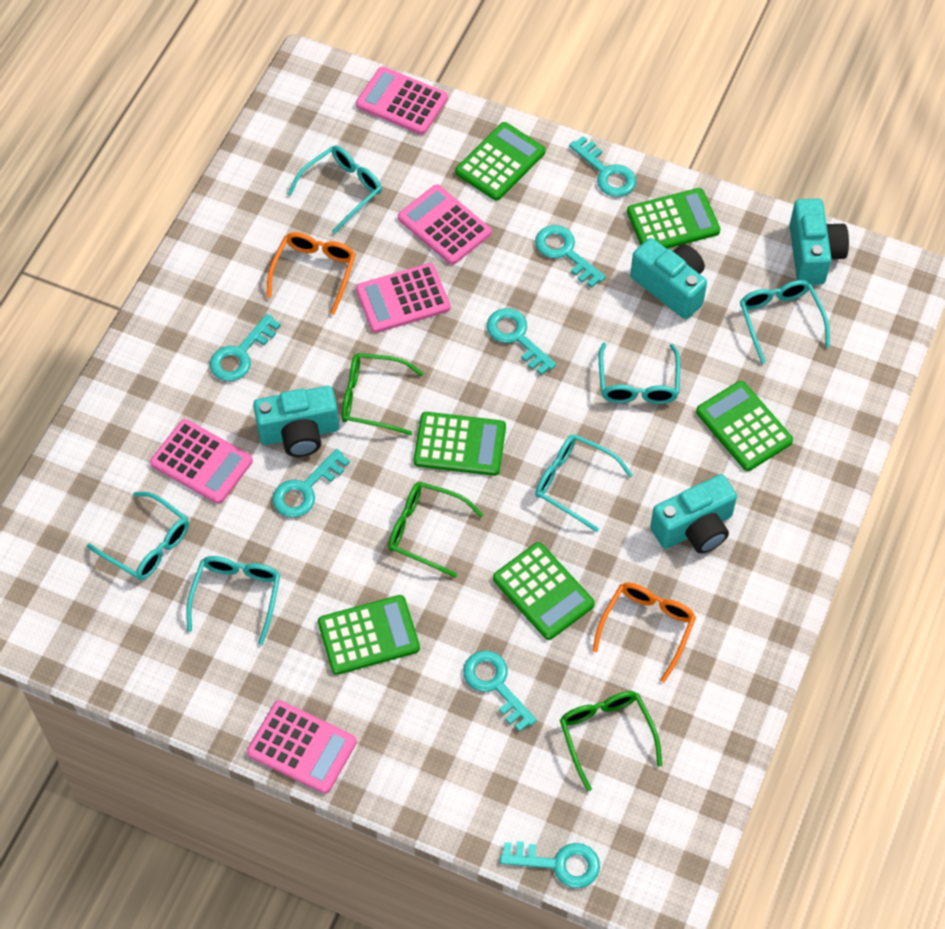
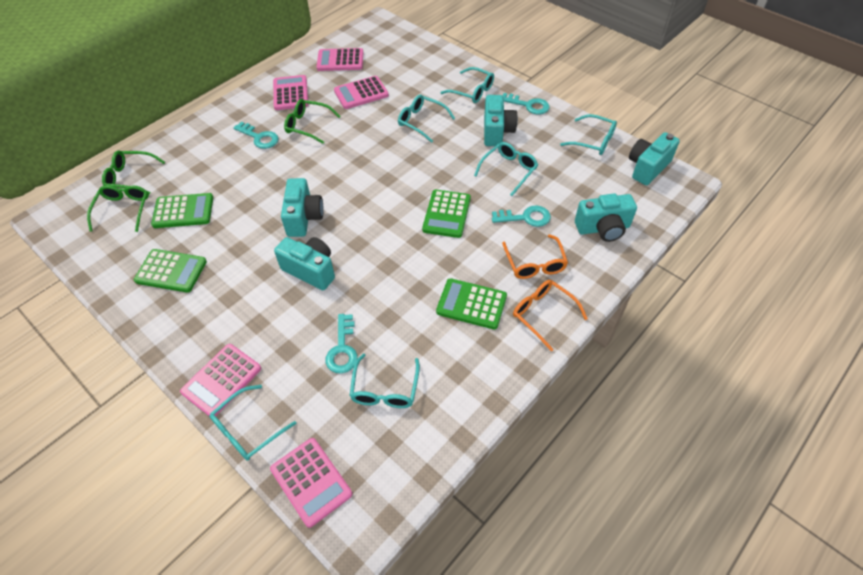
green calculator: 6 -> 4
turquoise camera: 4 -> 5
turquoise key: 7 -> 4

